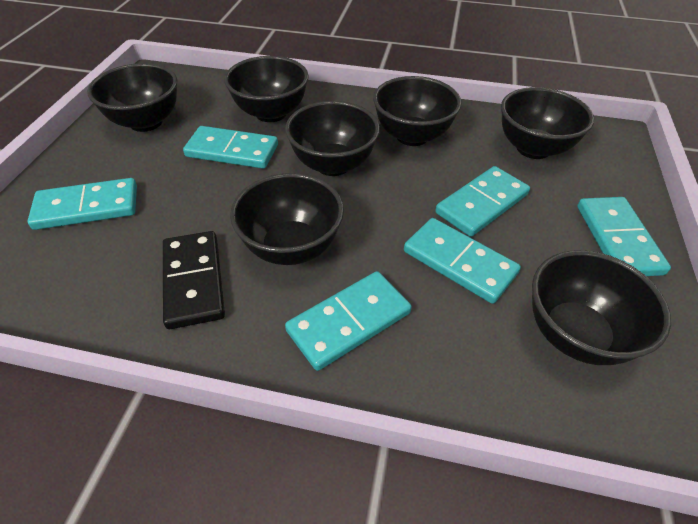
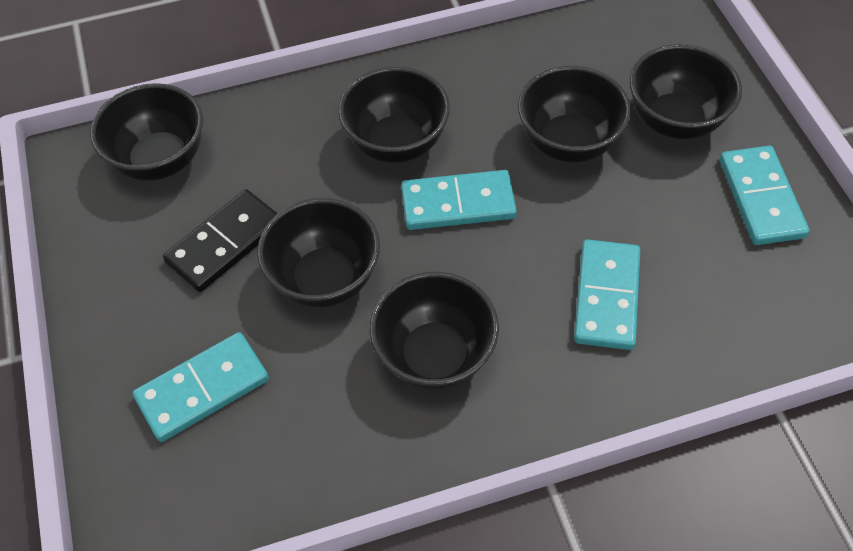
black bowl: 7 -> 6
turquoise domino: 6 -> 4

